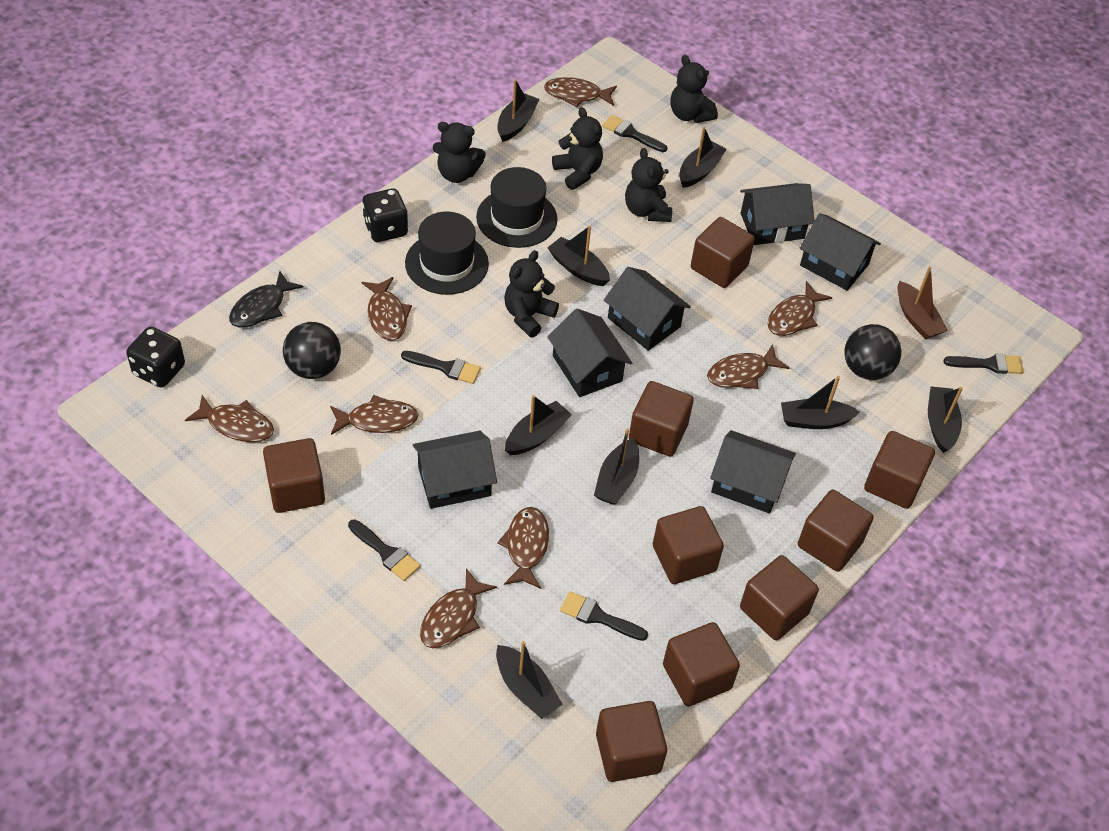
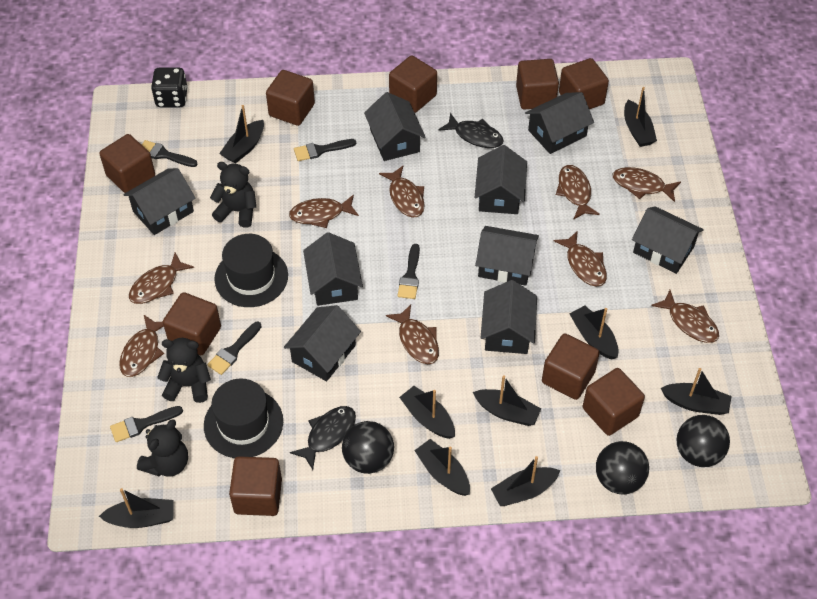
black ball: 2 -> 3
black boat: 8 -> 9
black dice: 2 -> 1
black fish: 1 -> 2
black house: 6 -> 9
black teddy bear: 5 -> 3
brown boat: 1 -> 0
brown fish: 8 -> 9

